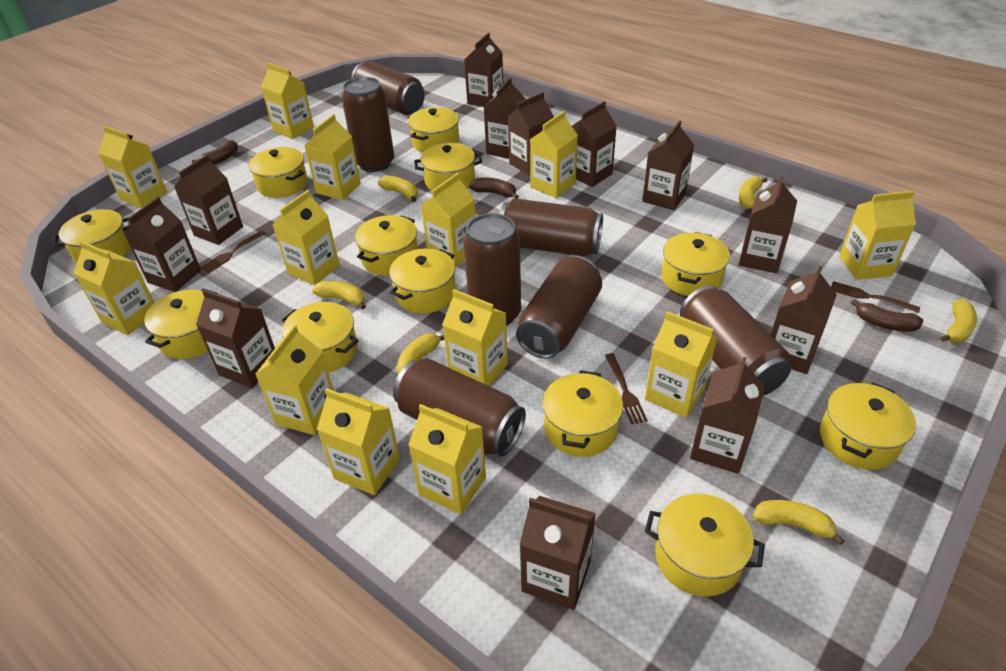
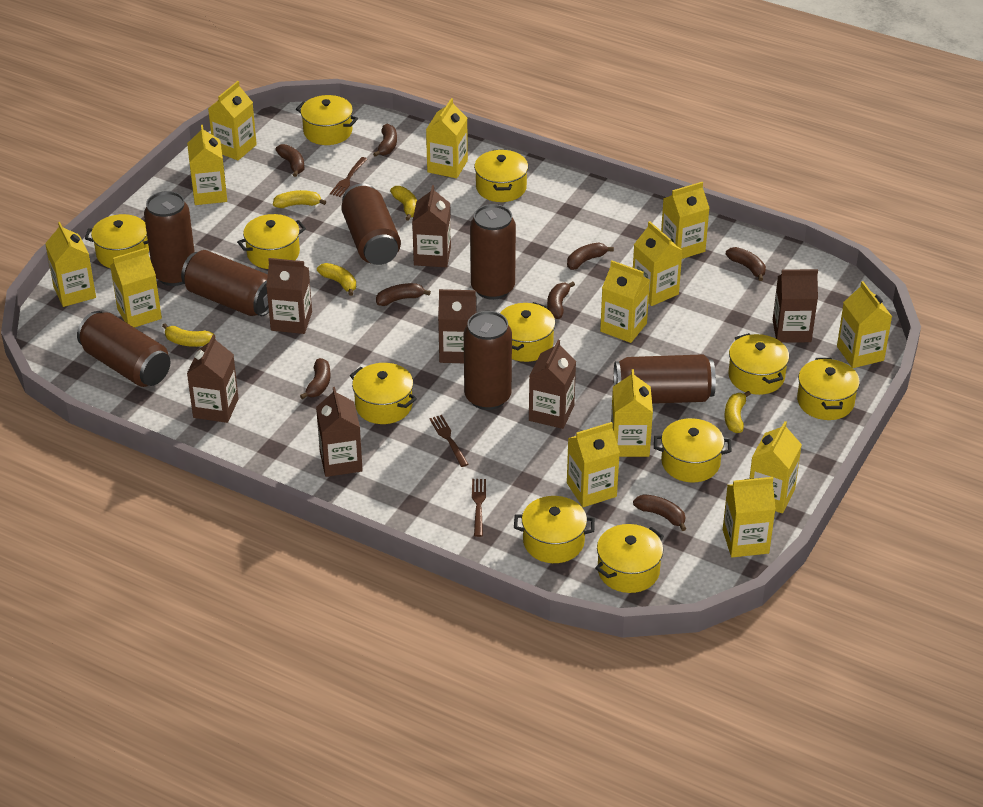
brown banana: 3 -> 8
brown carton: 12 -> 7
yellow banana: 6 -> 5
yellow pot: 12 -> 11

